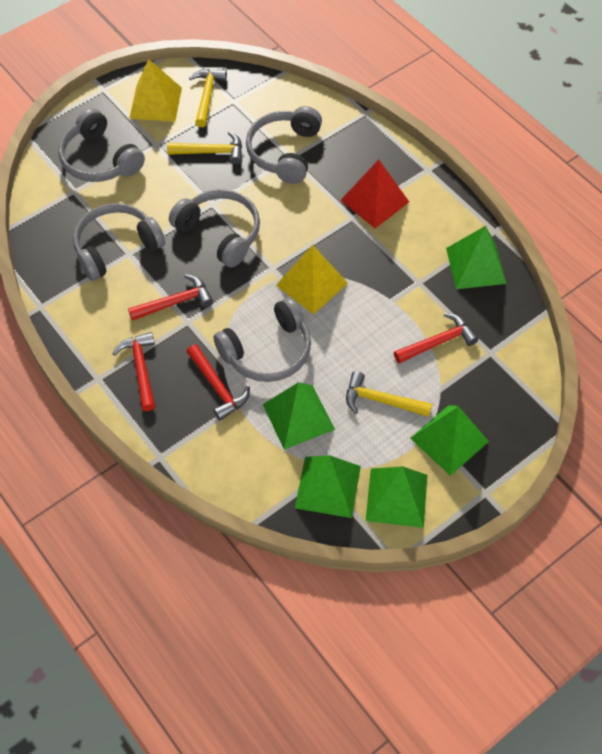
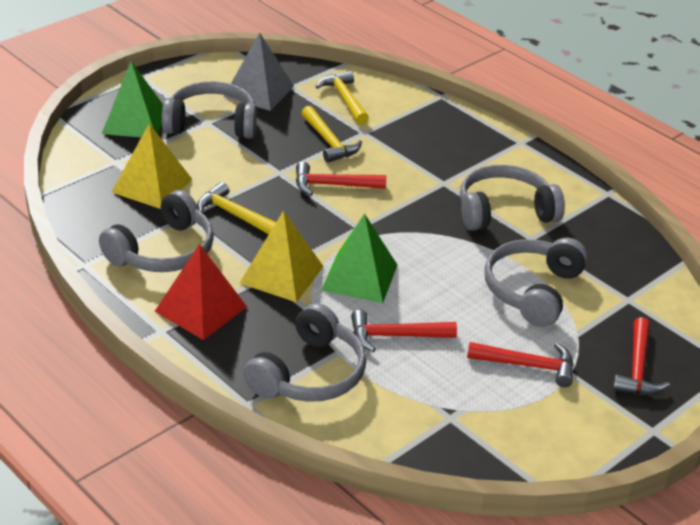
green pyramid: 5 -> 2
grey pyramid: 0 -> 1

